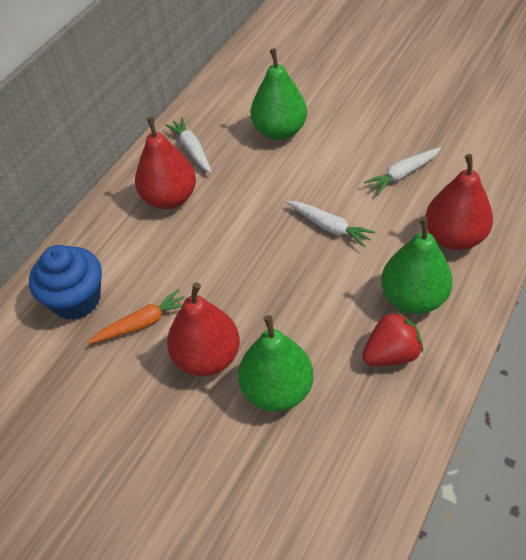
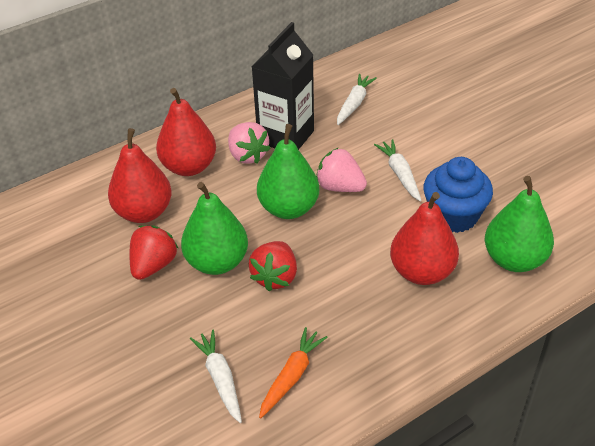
black carton: 0 -> 1
pink strawberry: 0 -> 2
red strawberry: 1 -> 2

